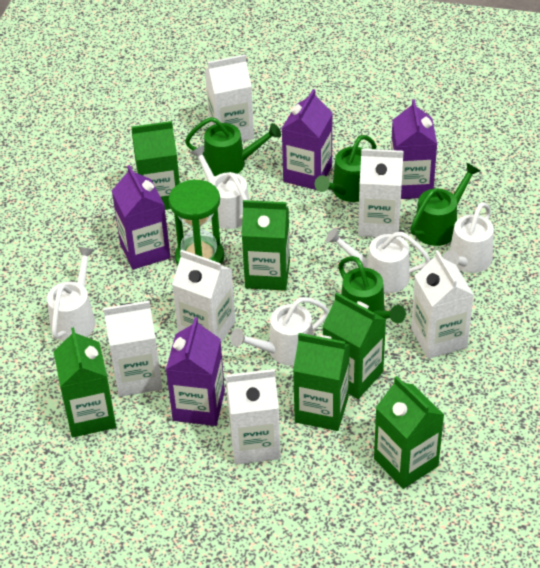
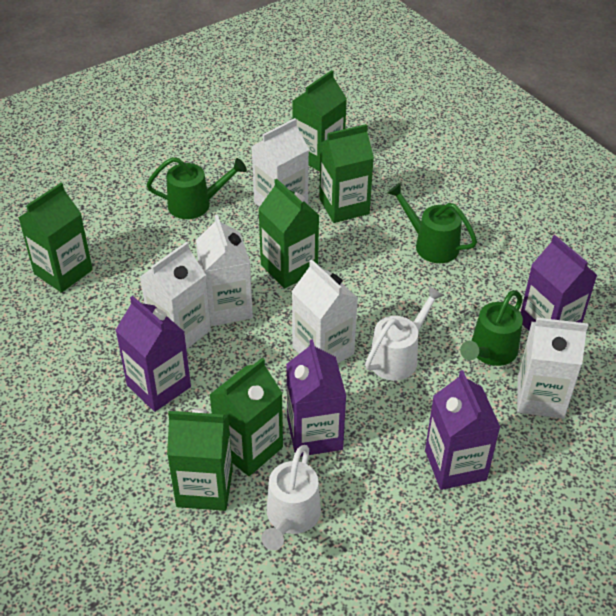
green hourglass: 1 -> 0
green watering can: 4 -> 3
white carton: 6 -> 5
white watering can: 5 -> 2

